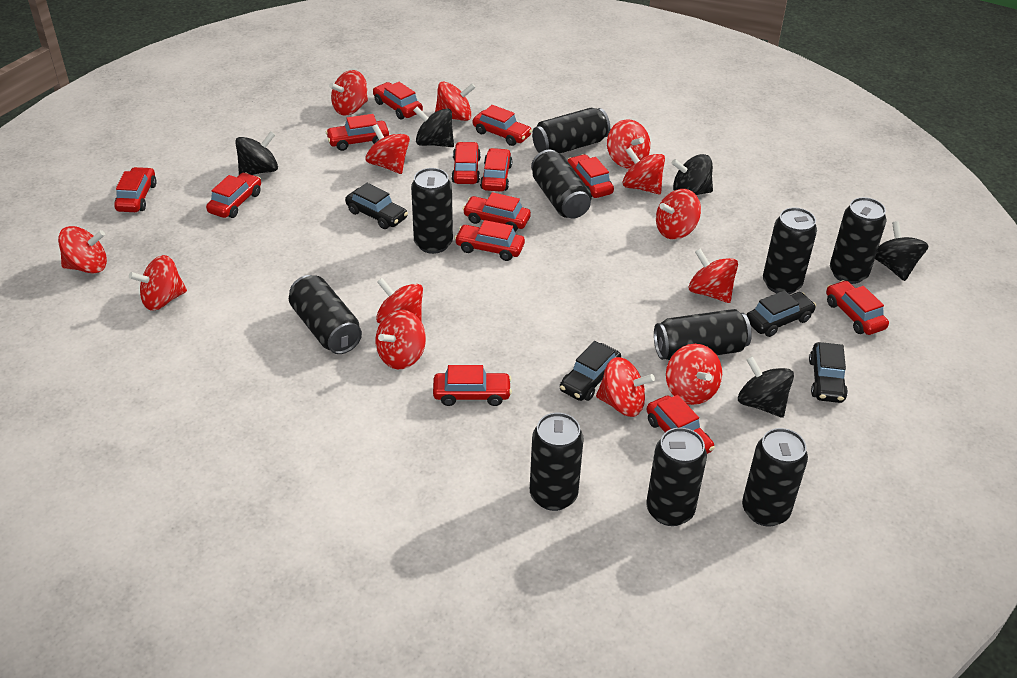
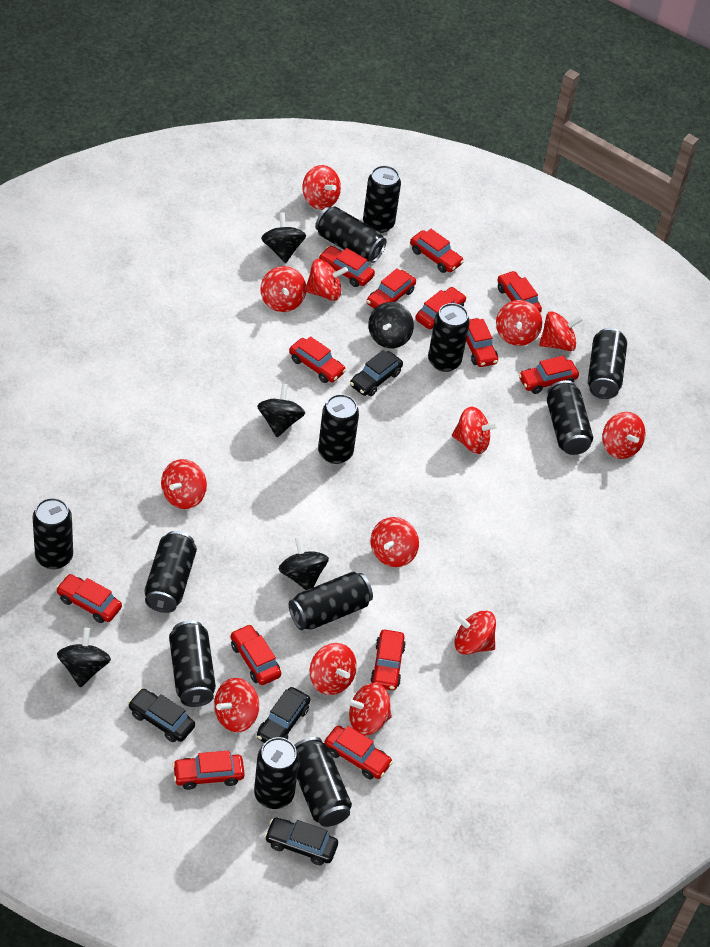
black can: 10 -> 12

